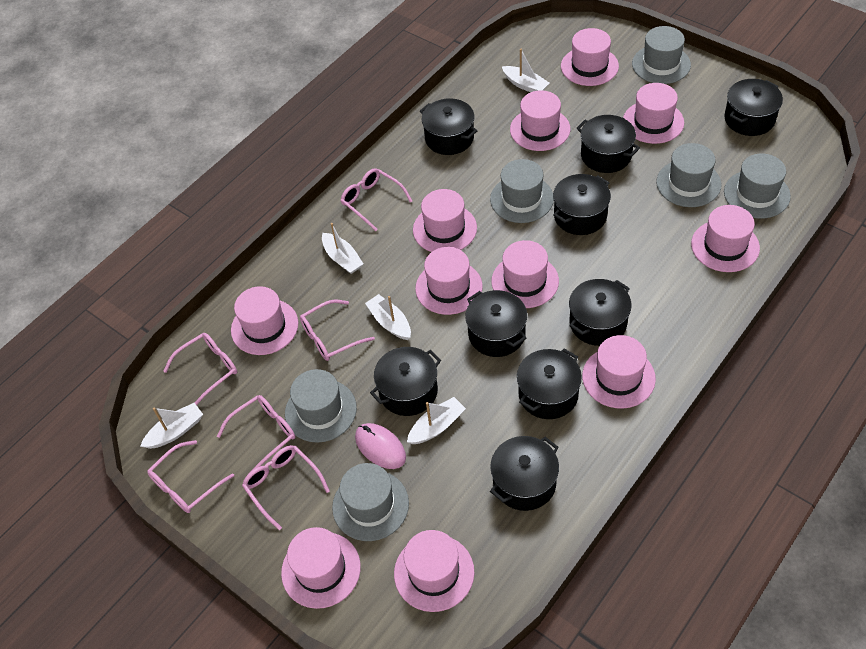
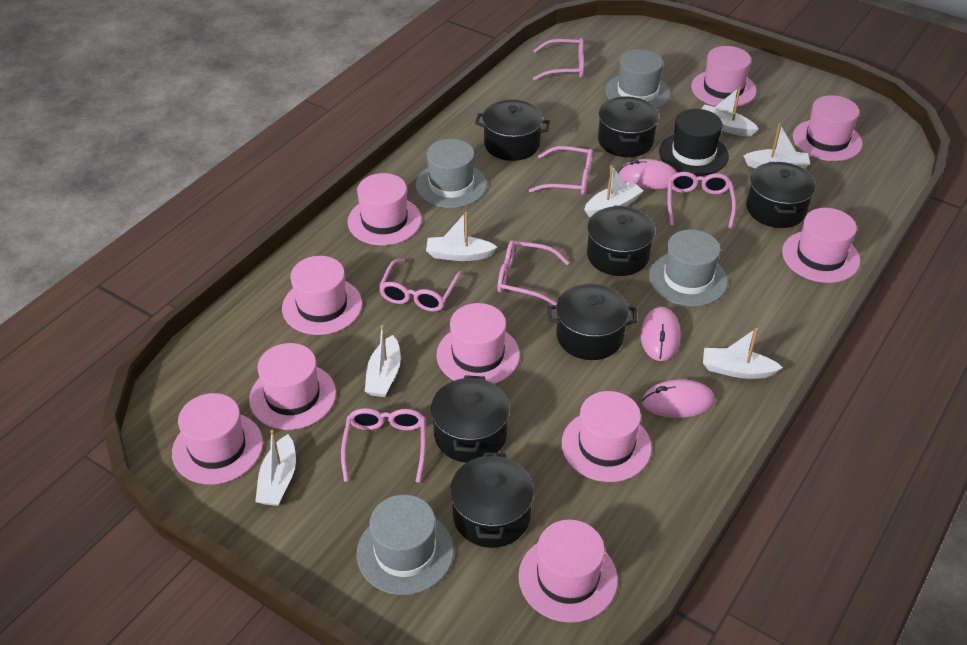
black hat: 0 -> 1
black pot: 9 -> 7
grey hat: 6 -> 4
pink hat: 11 -> 10
pink mouse: 1 -> 3
white boat: 5 -> 7

